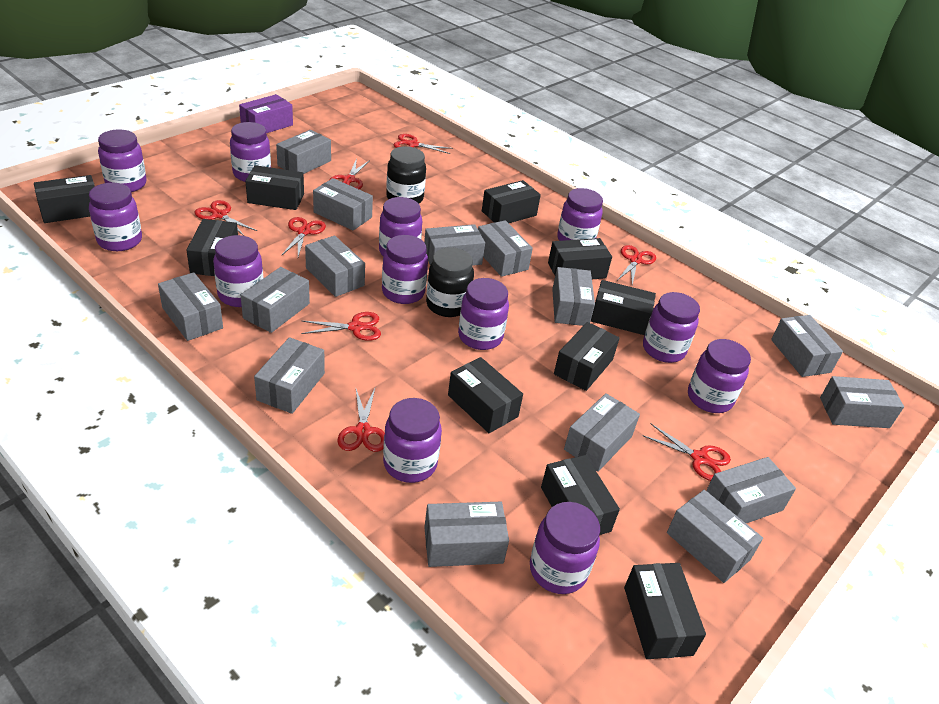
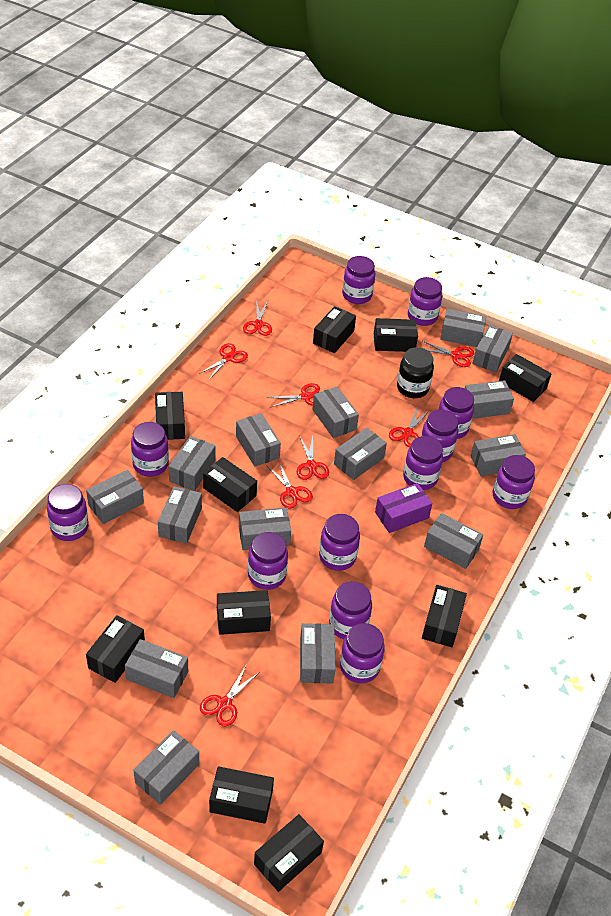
black jar: 2 -> 1

